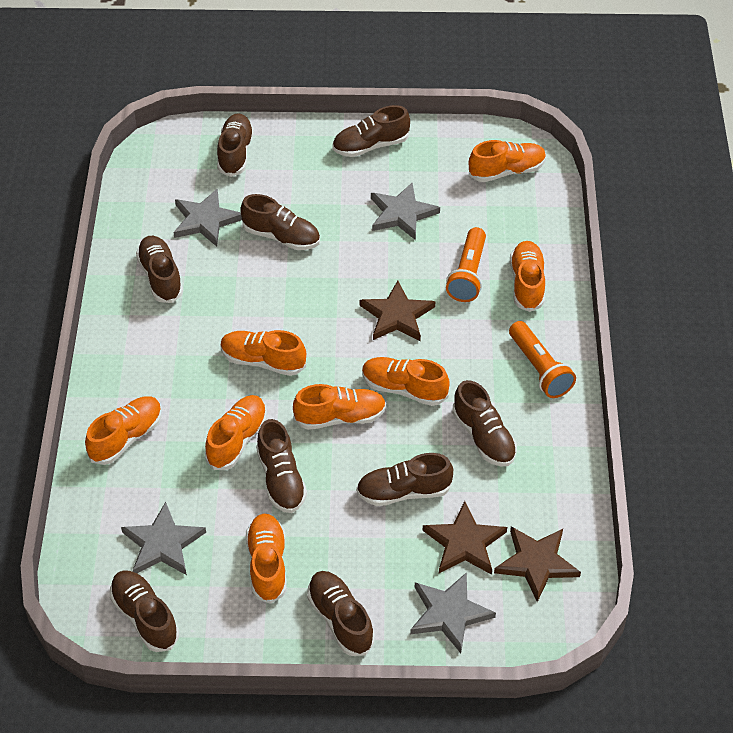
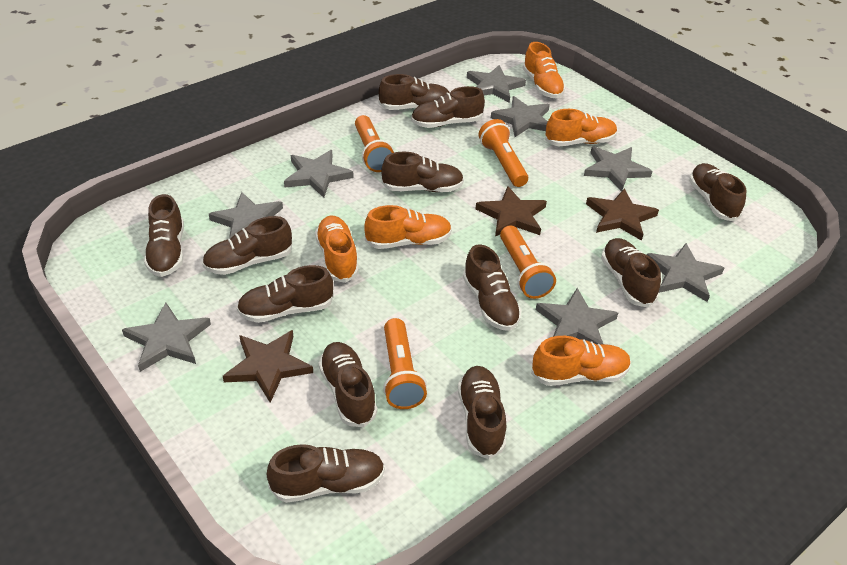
brown shoe: 9 -> 12
grey star: 4 -> 8
orange flashlight: 2 -> 4
orange shoe: 8 -> 5

